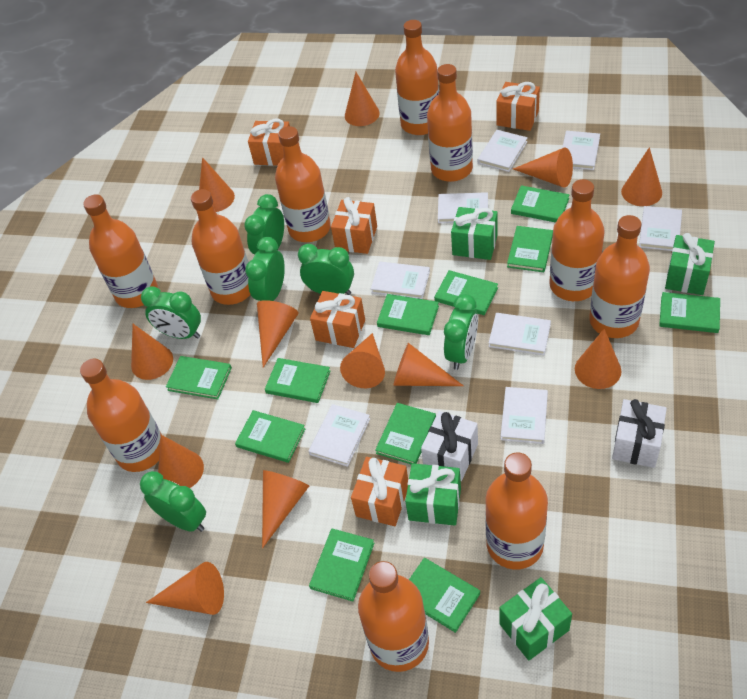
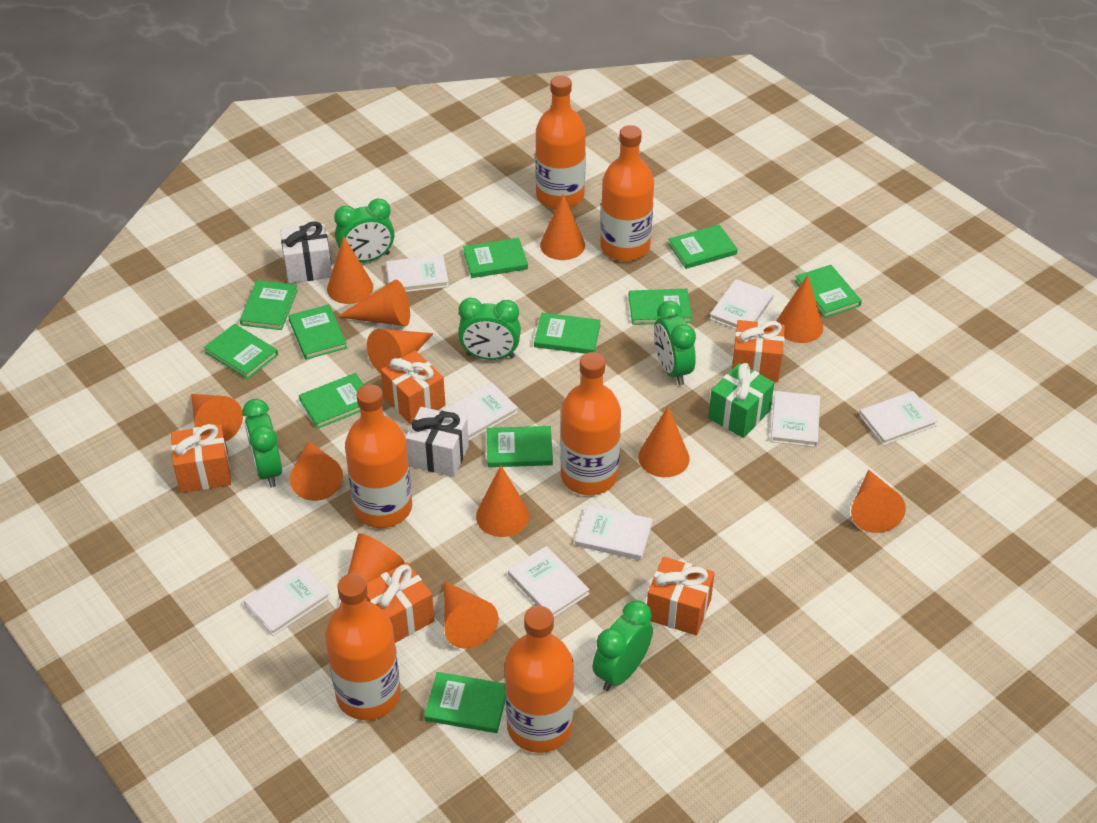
green clock: 6 -> 5
green gift: 4 -> 1
orange bottle: 10 -> 6

